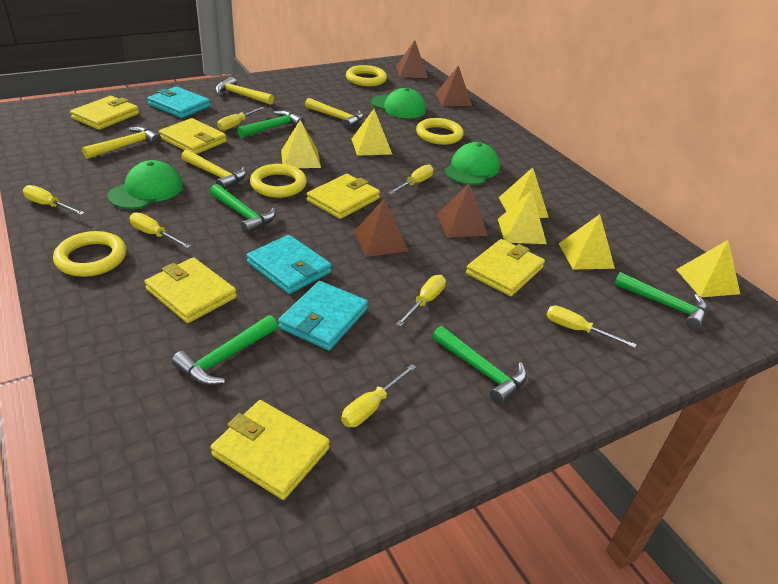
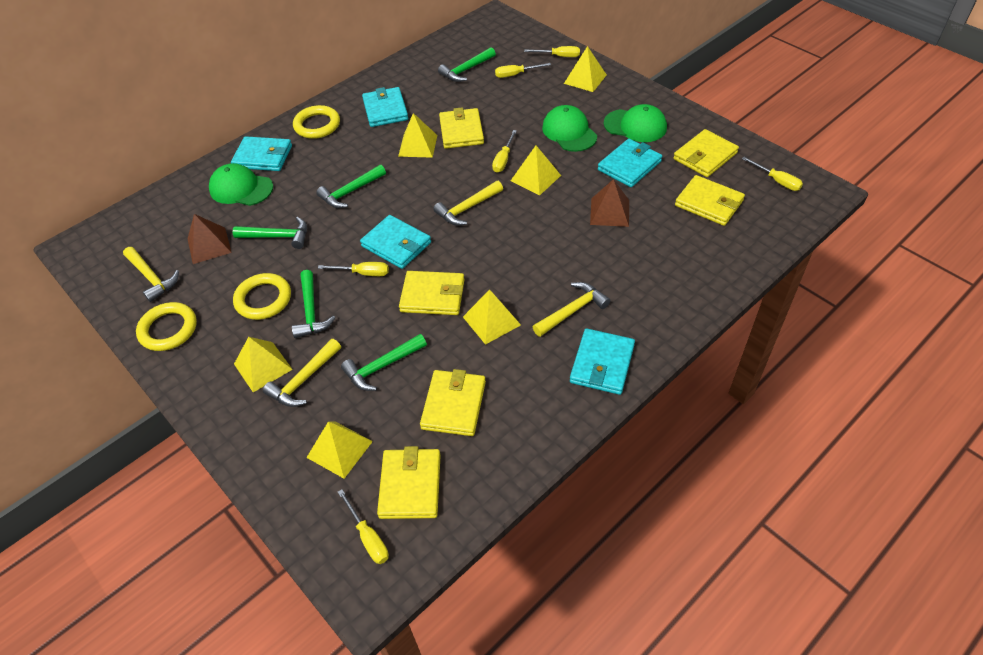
brown pyramid: 4 -> 2
turquoise wallet: 3 -> 5
yellow ring: 4 -> 3
yellow screwdriver: 7 -> 6

